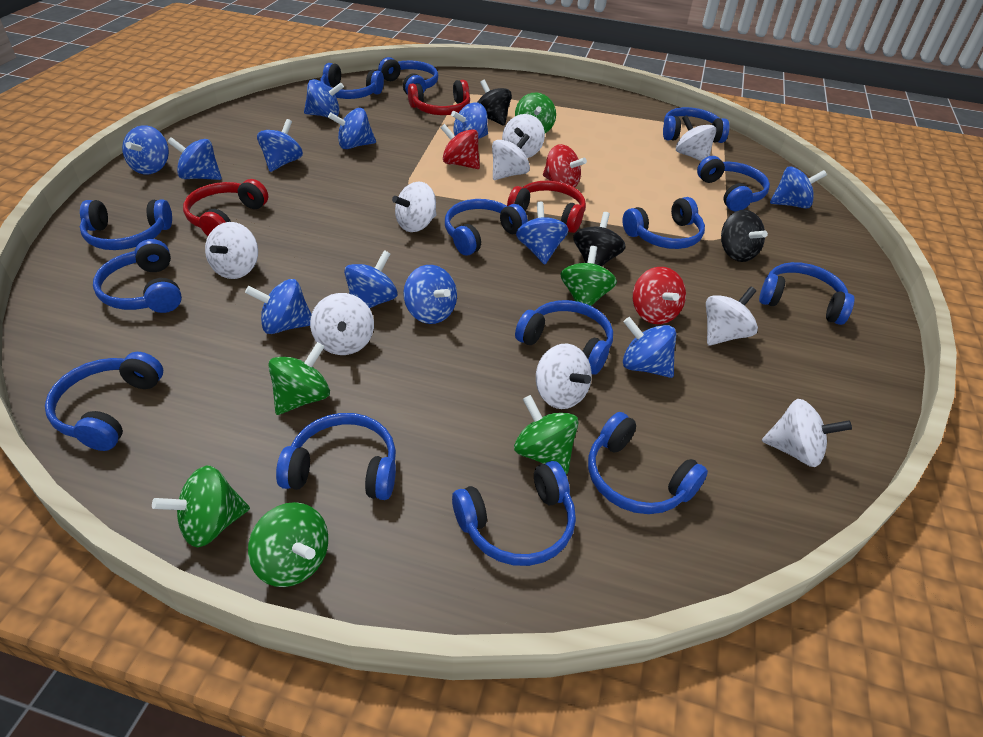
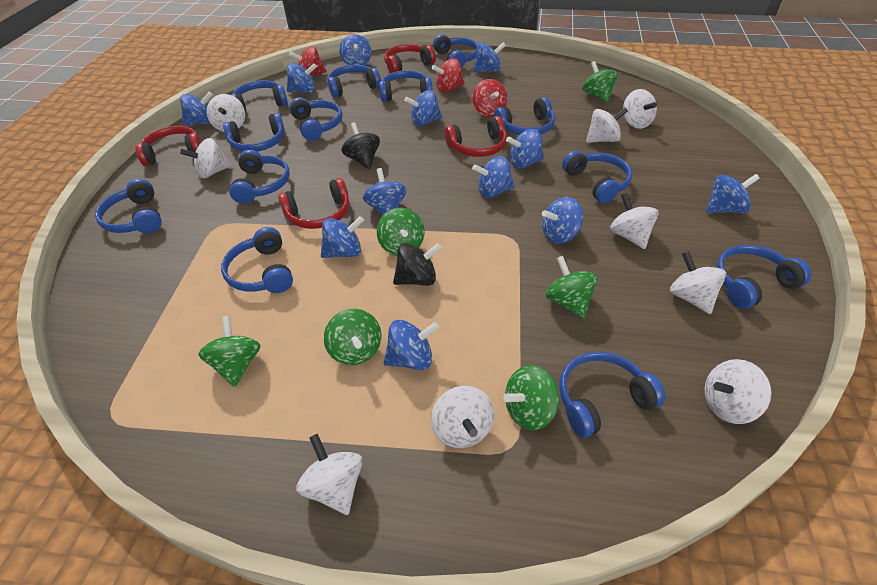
black spinning top: 3 -> 2
blue headphones: 14 -> 13
red headphones: 3 -> 4

